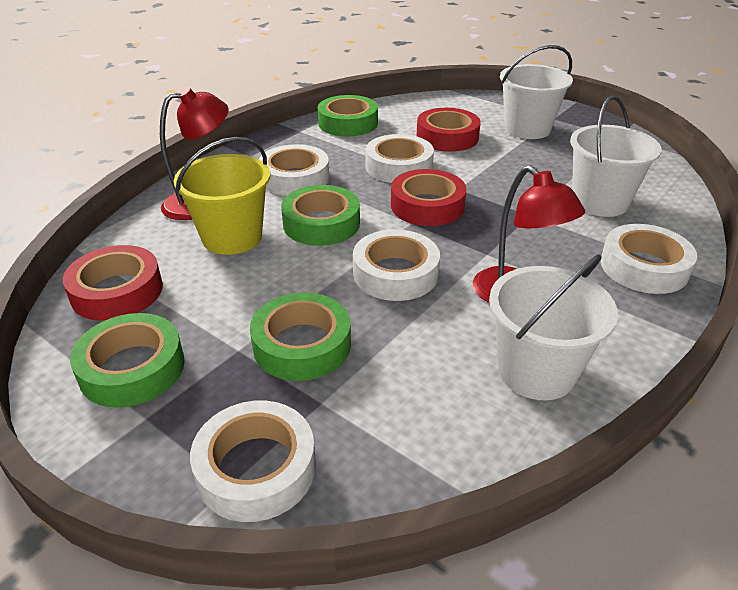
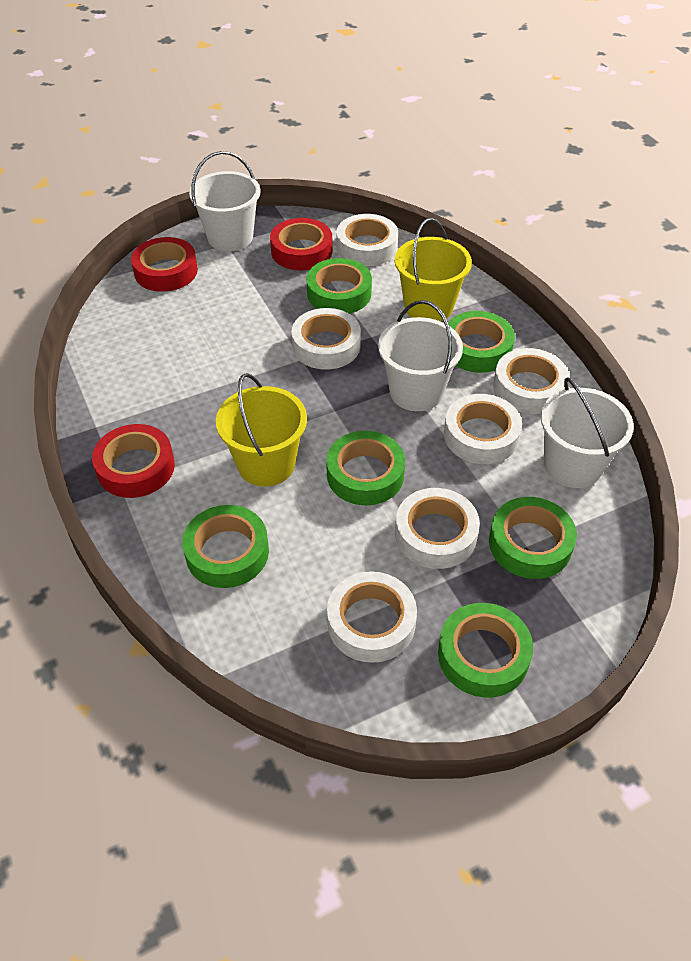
green tape: 4 -> 6
red lamp: 2 -> 0
white tape: 5 -> 6
yellow bucket: 1 -> 2

